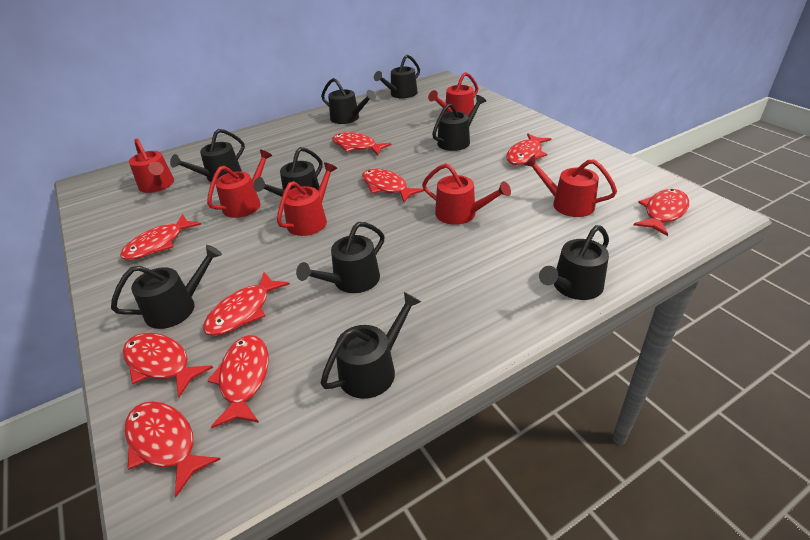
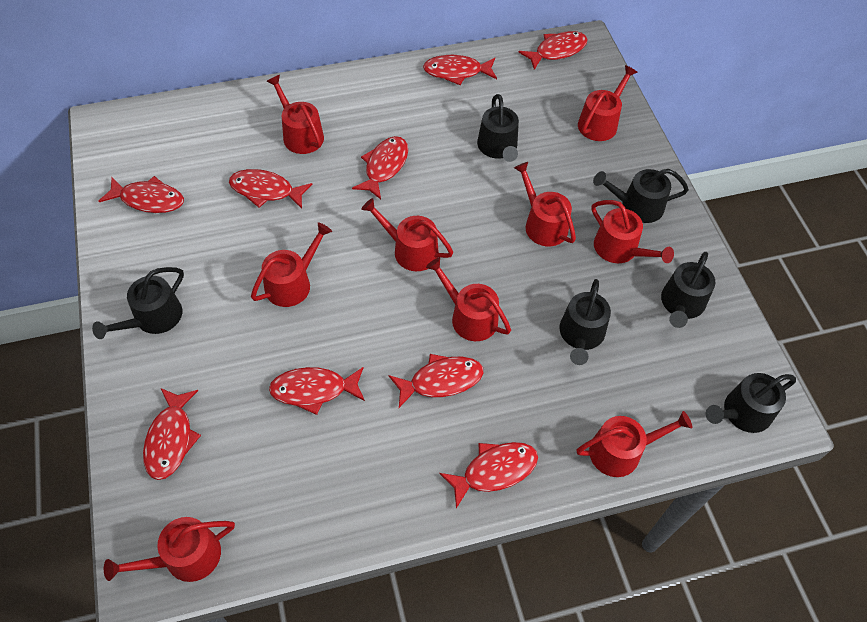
black watering can: 9 -> 6
red watering can: 6 -> 9

